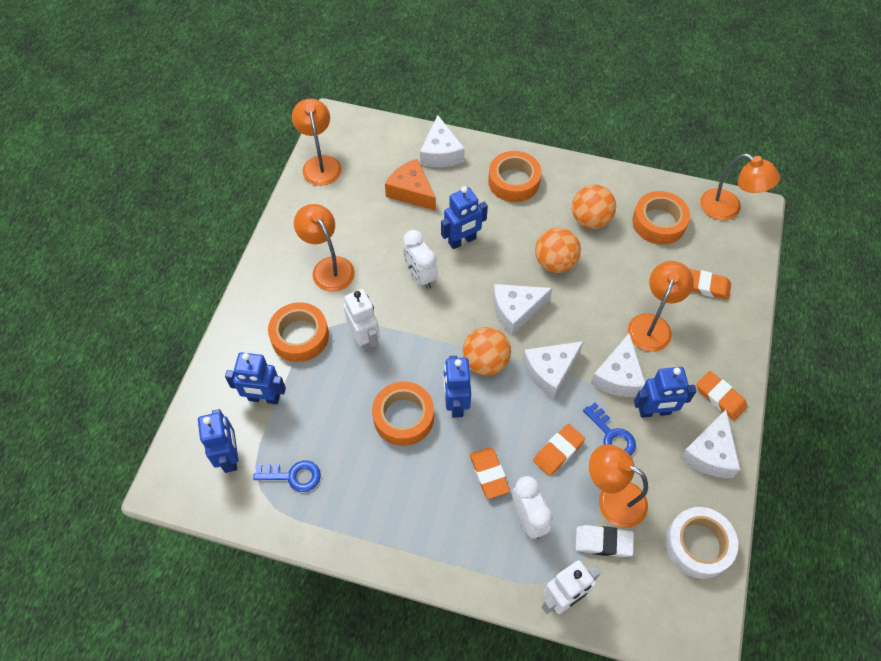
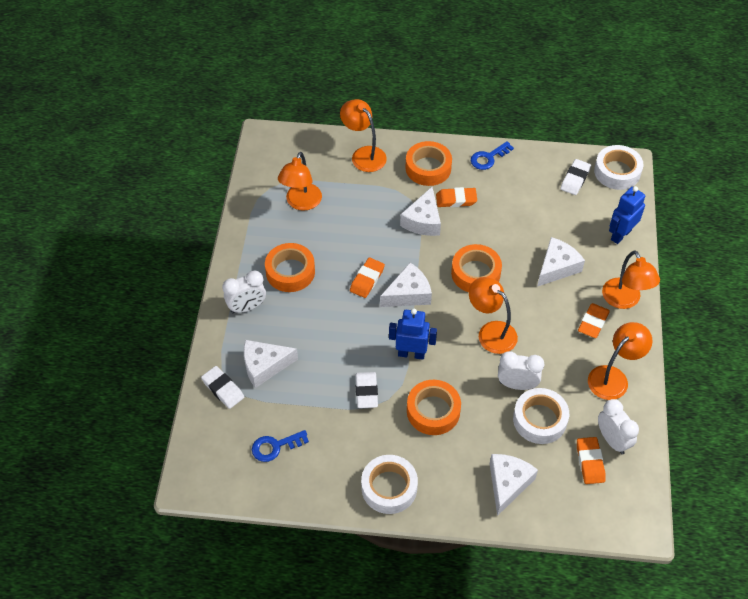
blue robot: 5 -> 2
orange ball: 3 -> 0
orange cheese: 1 -> 0
white clock: 2 -> 3
white eraser: 1 -> 3
white robot: 2 -> 0
white tape: 1 -> 3

